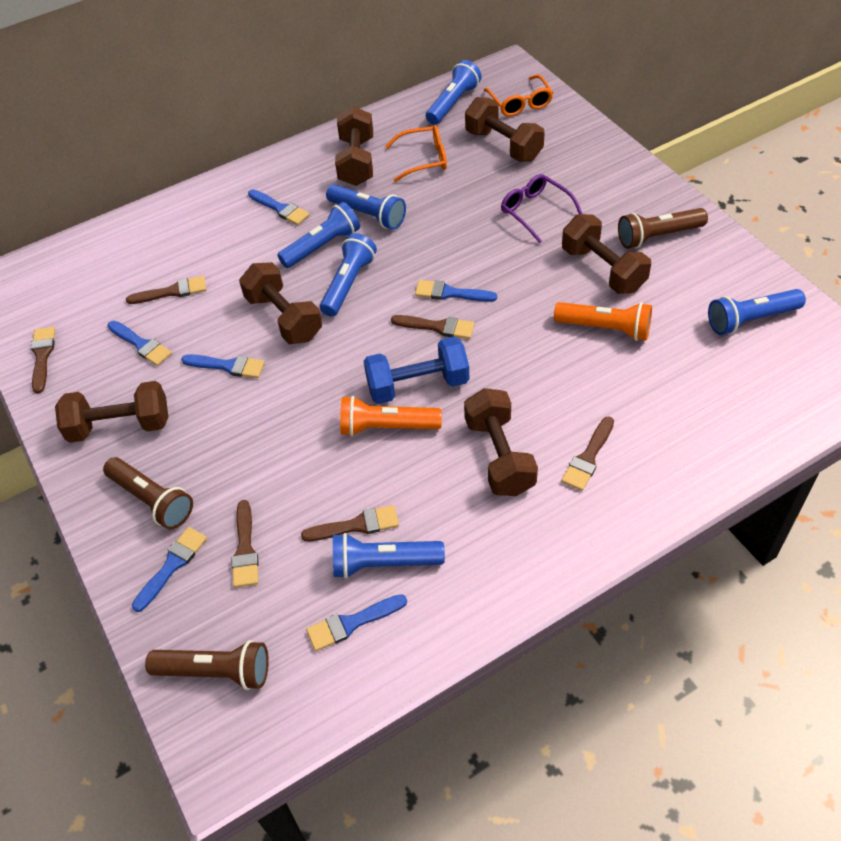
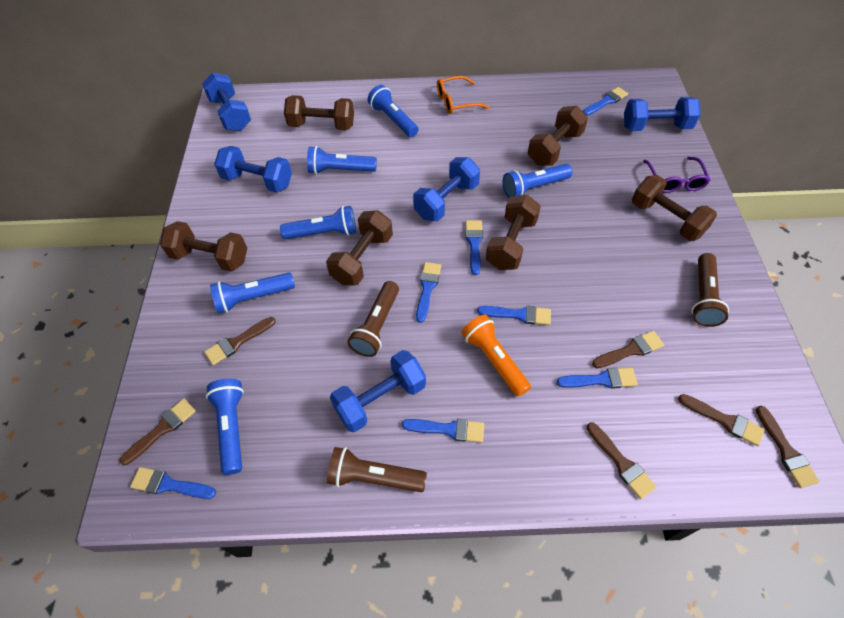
blue brush: 6 -> 7
blue dumbbell: 1 -> 5
orange flashlight: 2 -> 1
orange glasses: 2 -> 1

